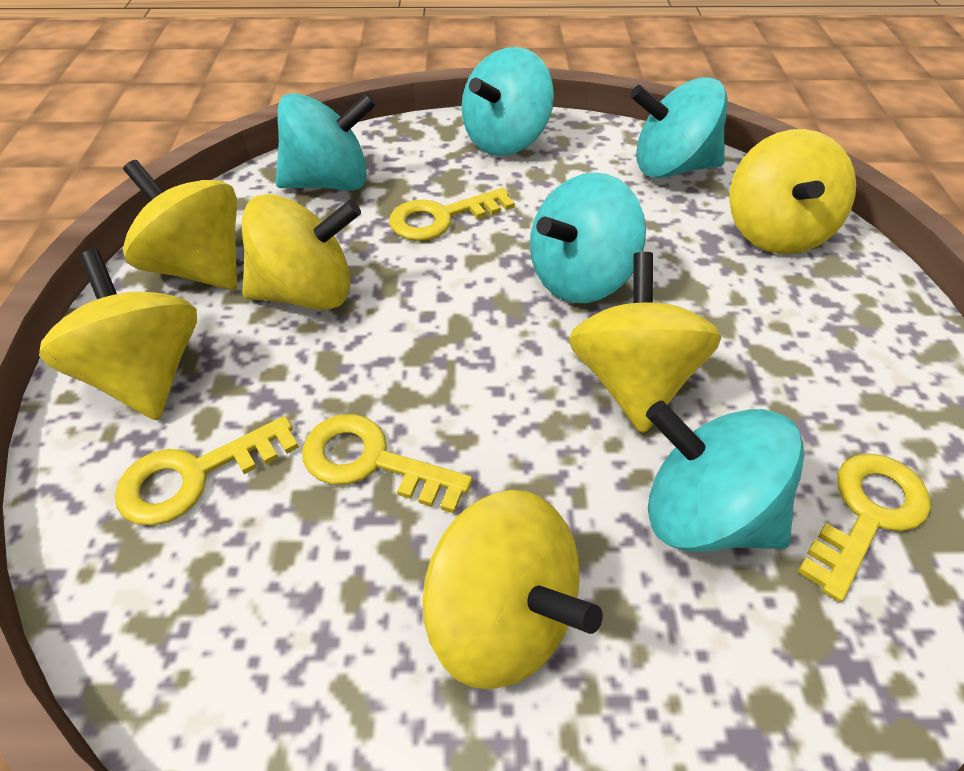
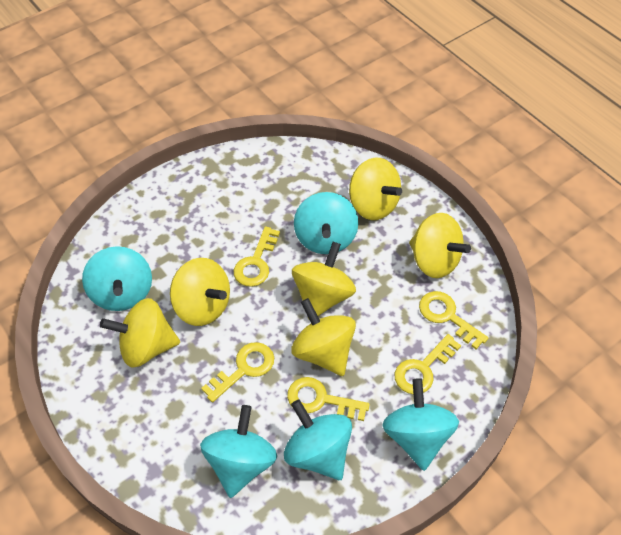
yellow key: 4 -> 5

